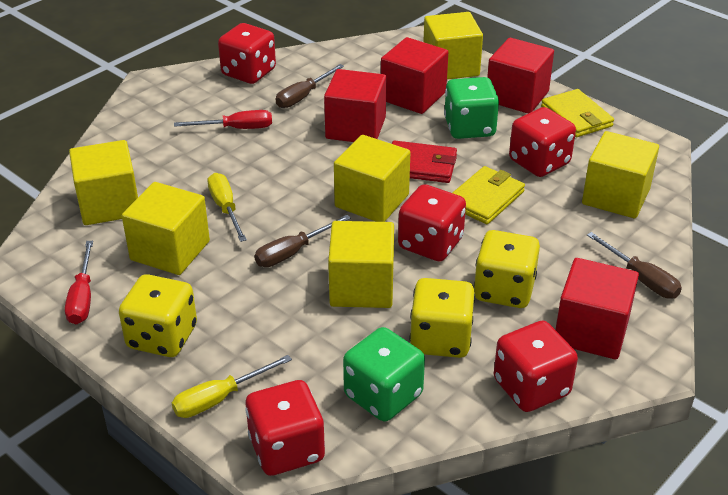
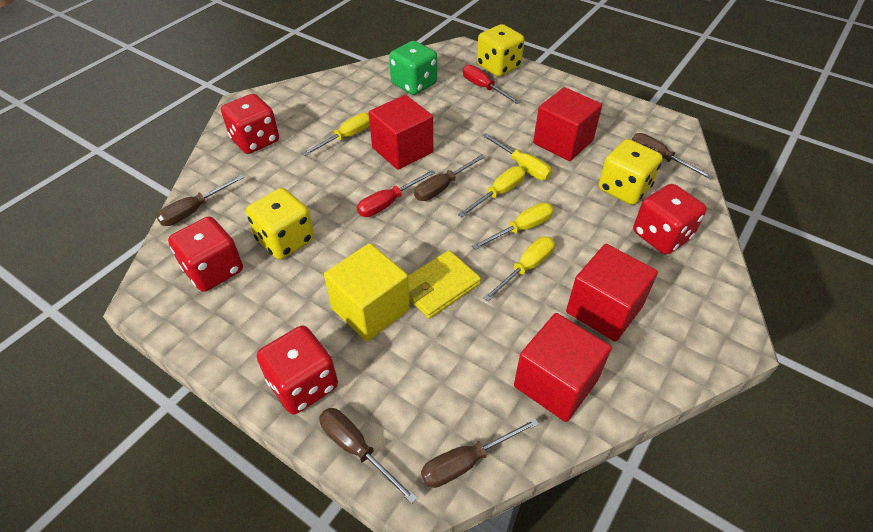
brown screwdriver: 3 -> 5
green dice: 2 -> 1
red dice: 5 -> 4
red wallet: 1 -> 0
yellow cube: 6 -> 1
yellow screwdriver: 2 -> 5
yellow wallet: 2 -> 1

